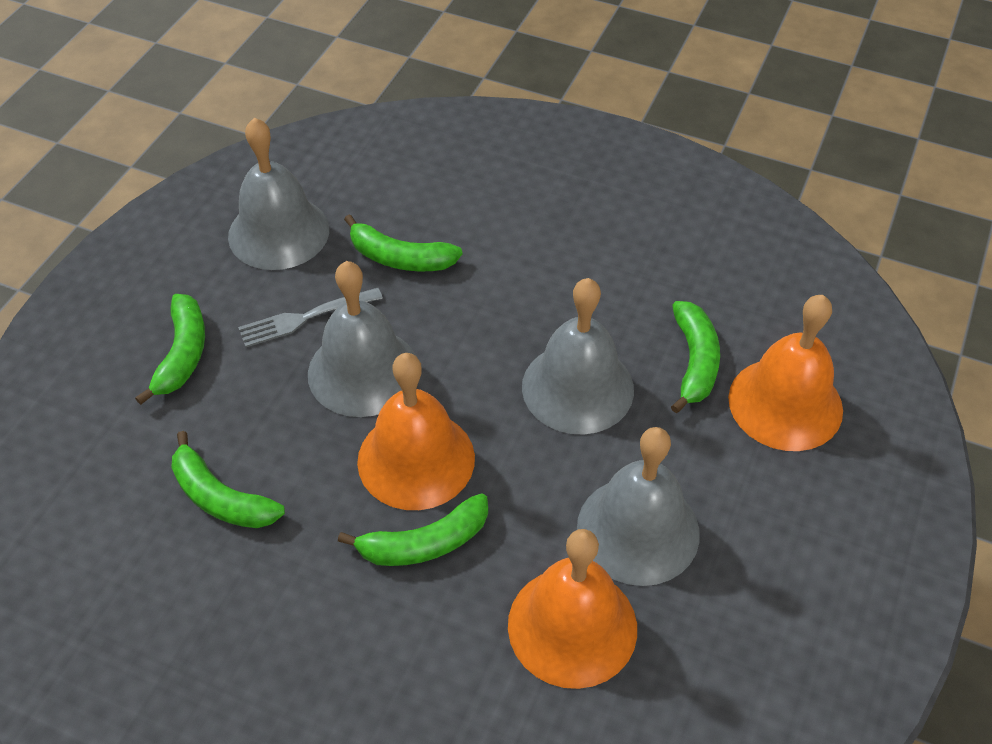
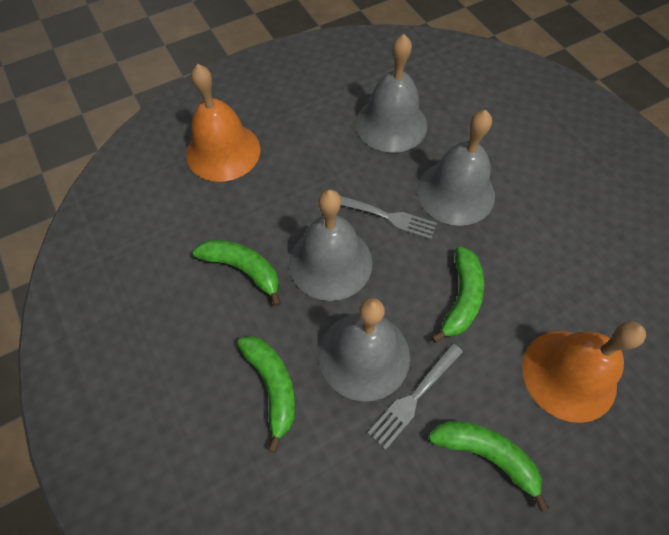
green banana: 5 -> 4
grey fork: 1 -> 2
orange bell: 3 -> 2

